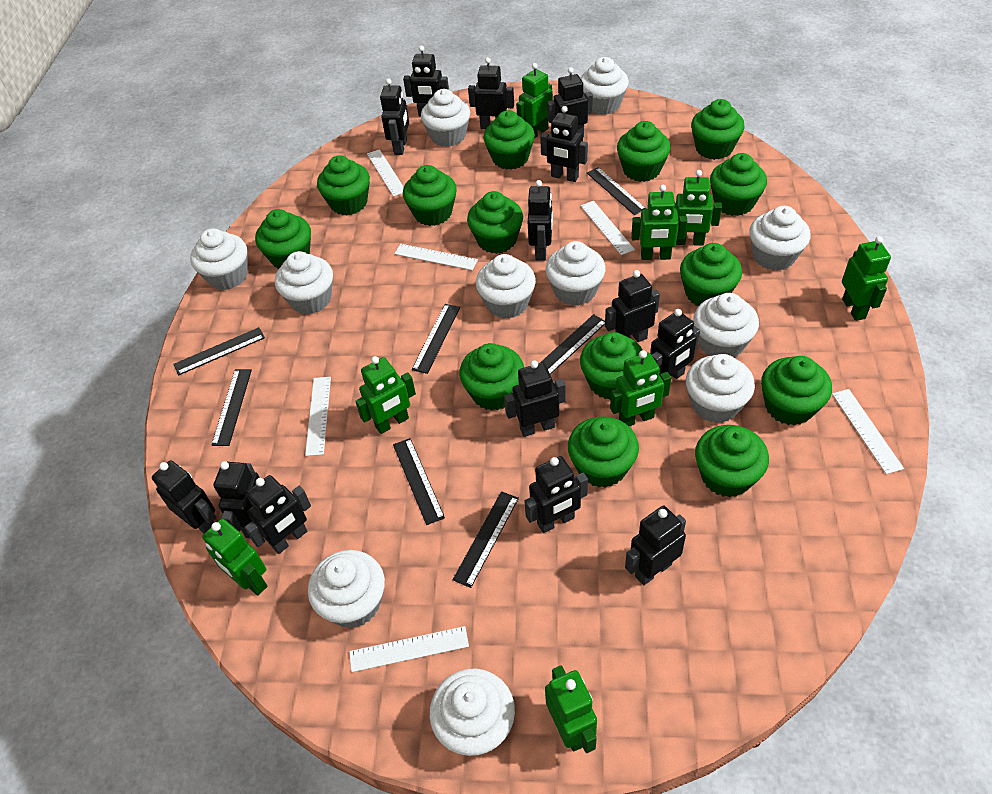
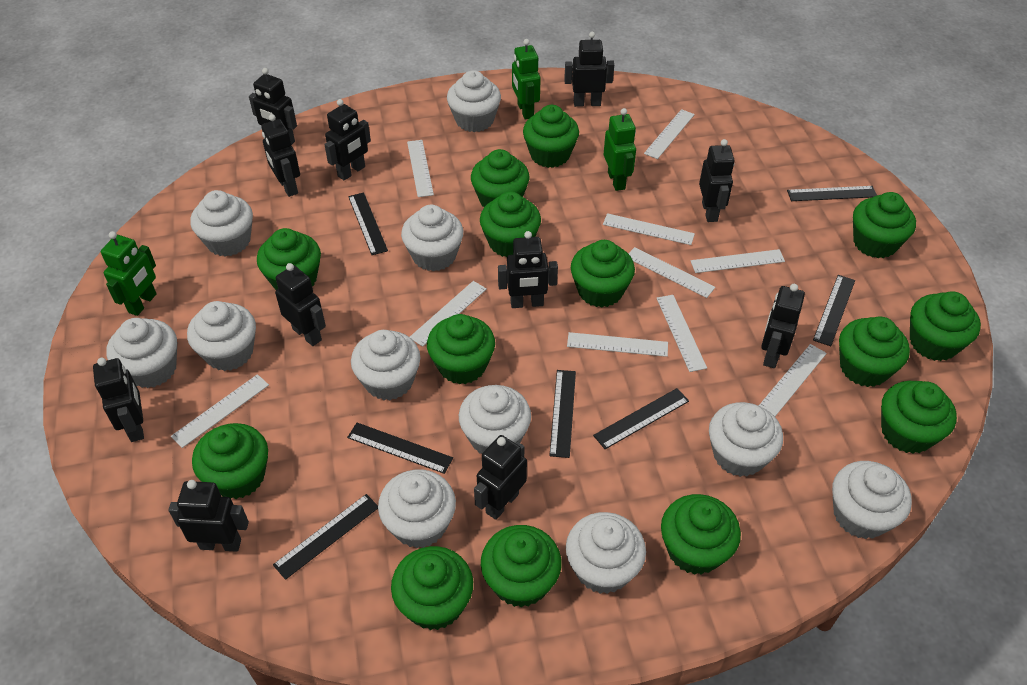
black robot: 14 -> 11
green robot: 8 -> 3
white ruler: 6 -> 10

